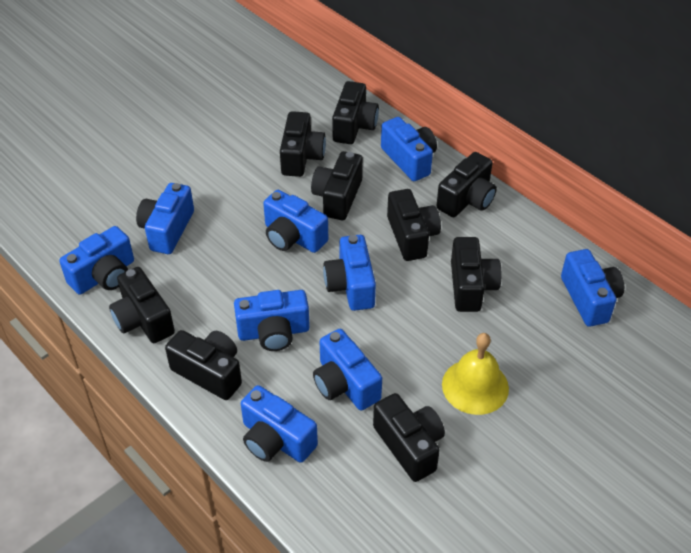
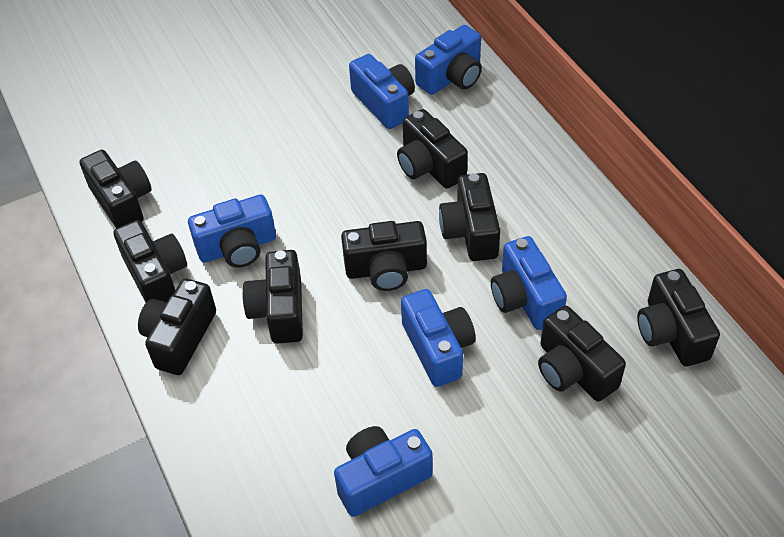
blue camera: 9 -> 6
yellow bell: 1 -> 0

